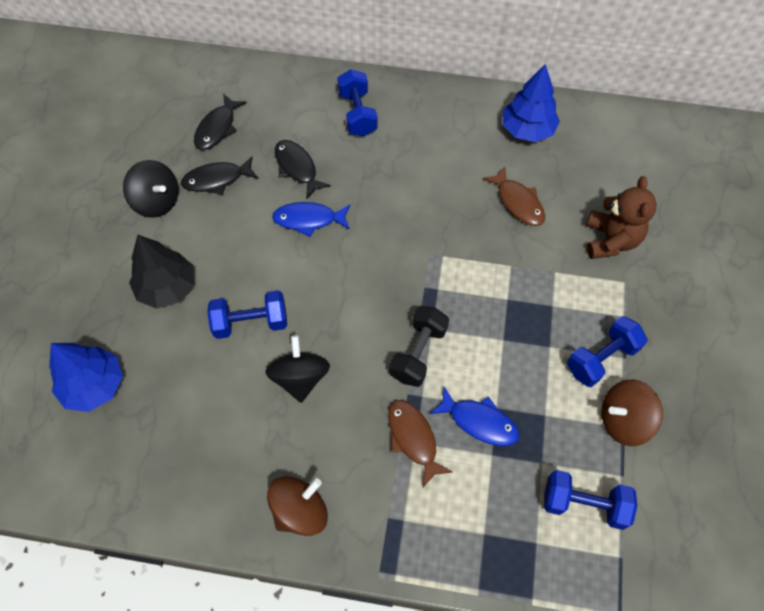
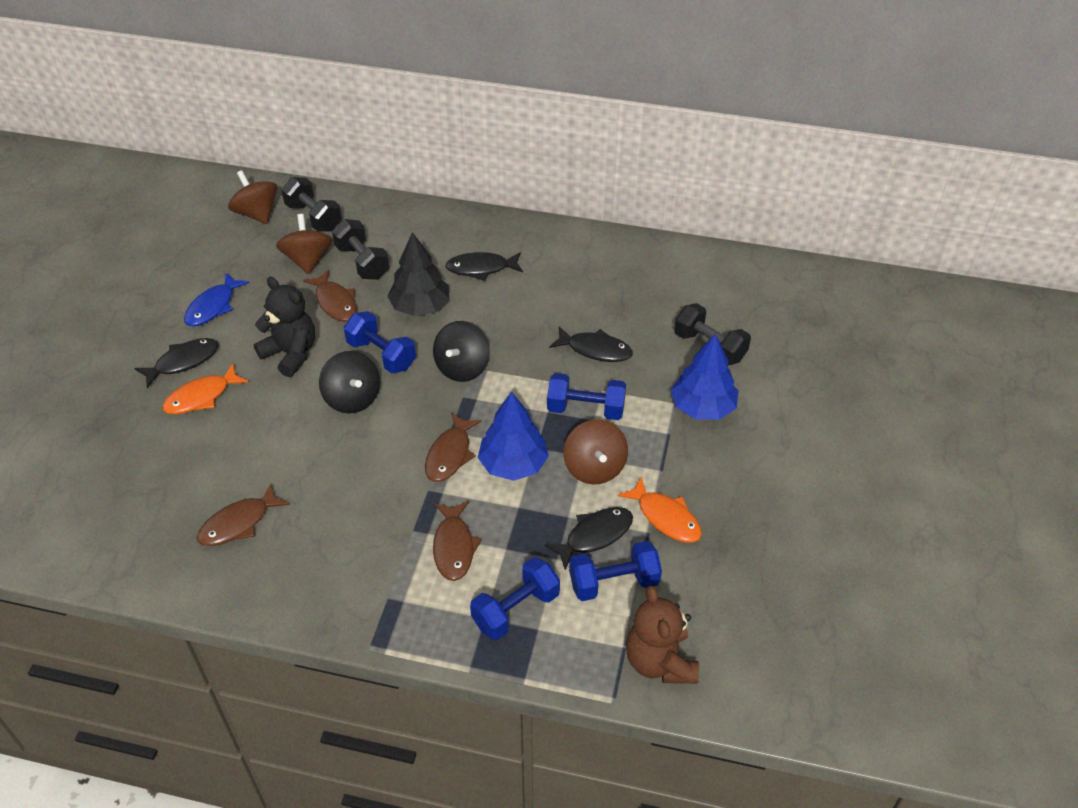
black dumbbell: 1 -> 3
black fish: 3 -> 4
black teddy bear: 0 -> 1
blue fish: 2 -> 1
brown fish: 2 -> 4
brown spinning top: 2 -> 3
orange fish: 0 -> 2

